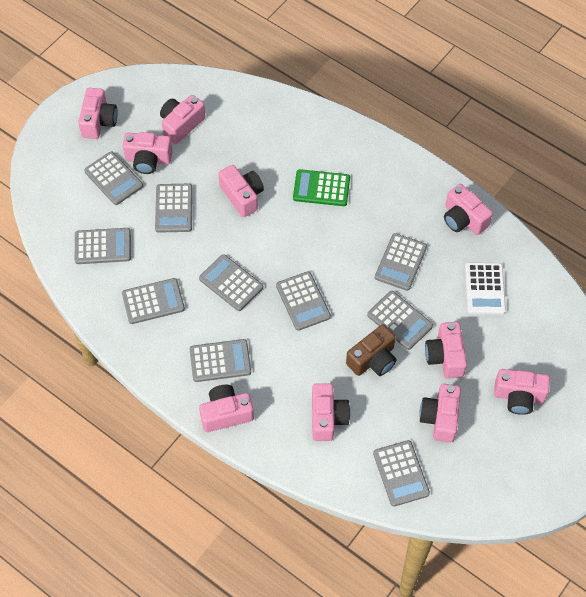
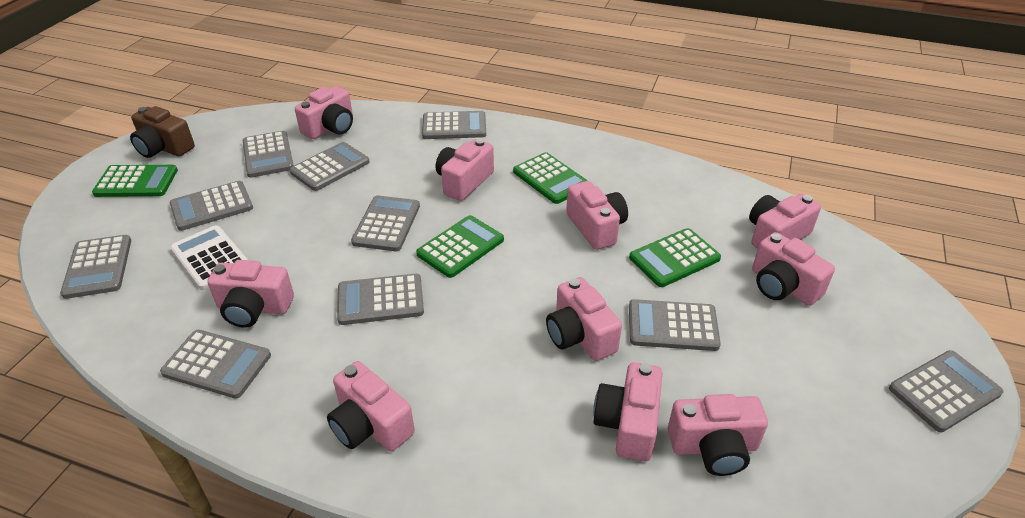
green calculator: 1 -> 4

